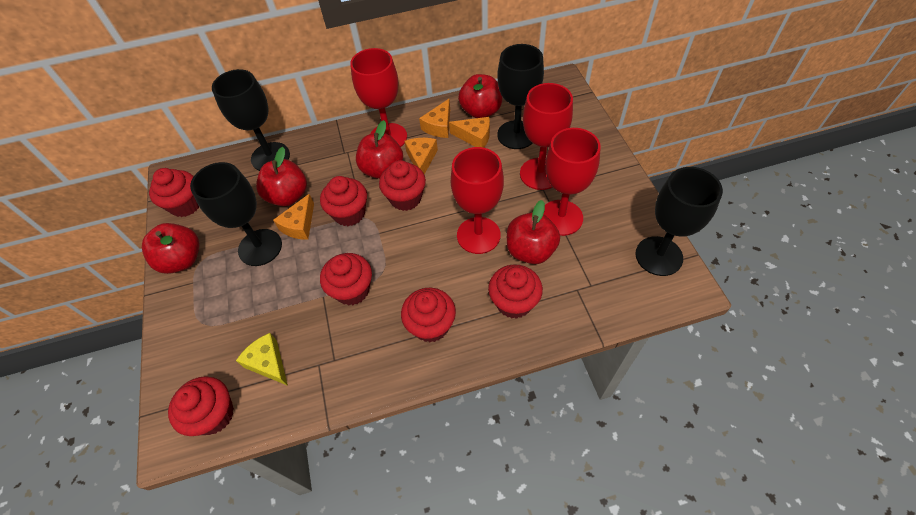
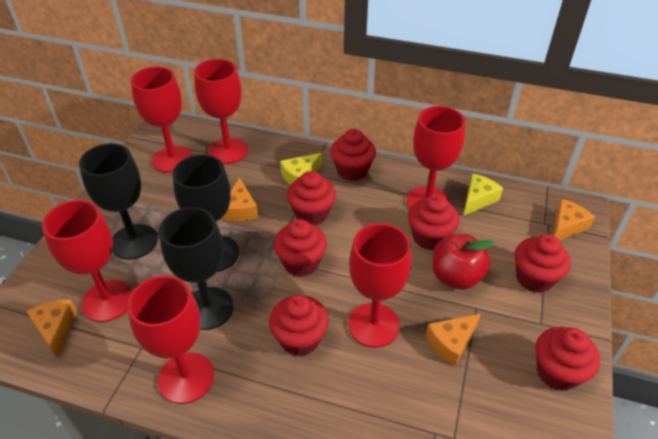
black goblet: 4 -> 3
red apple: 5 -> 1
red goblet: 4 -> 6
yellow cheese: 1 -> 2

